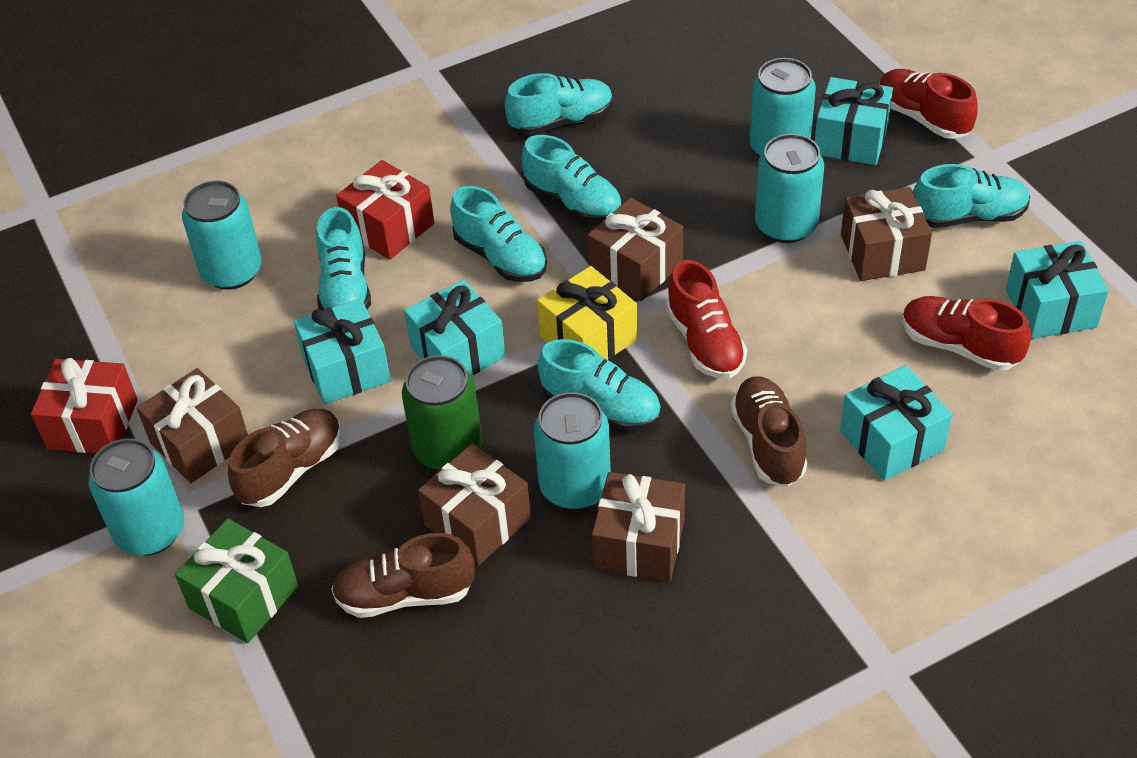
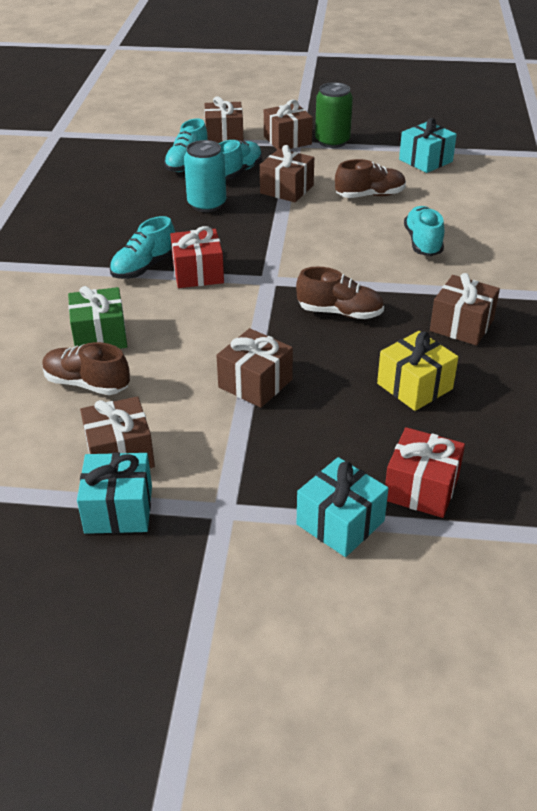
brown gift: 5 -> 6
red shoe: 3 -> 0
turquoise can: 5 -> 1
turquoise gift: 5 -> 3
turquoise shoe: 6 -> 4

